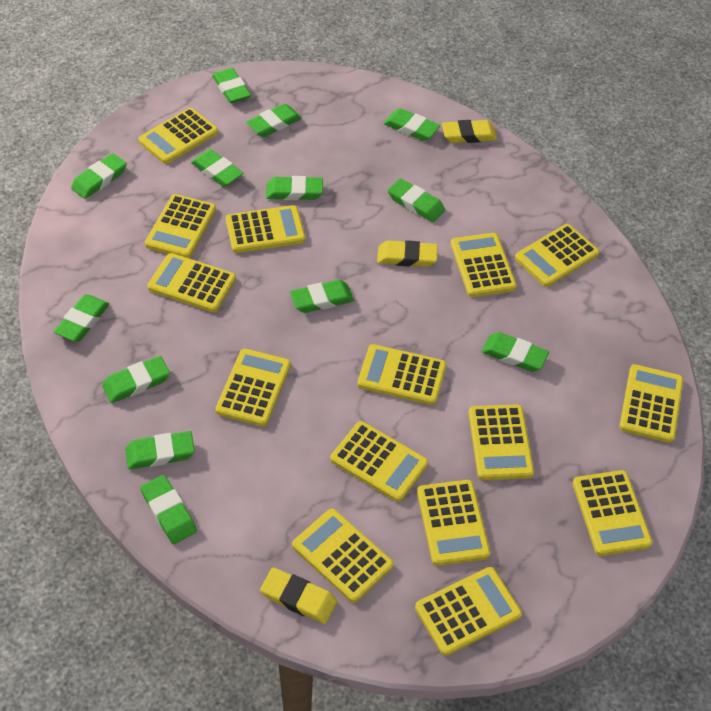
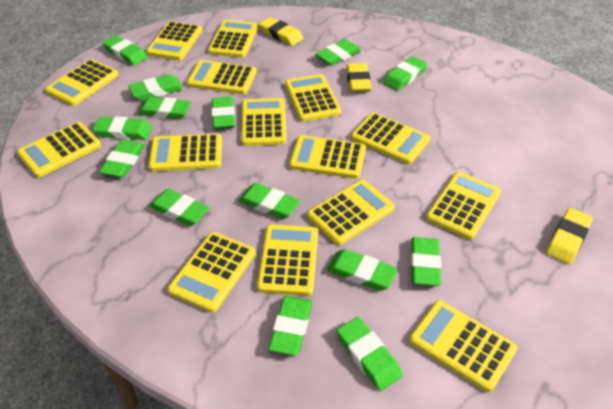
green eraser: 13 -> 14

